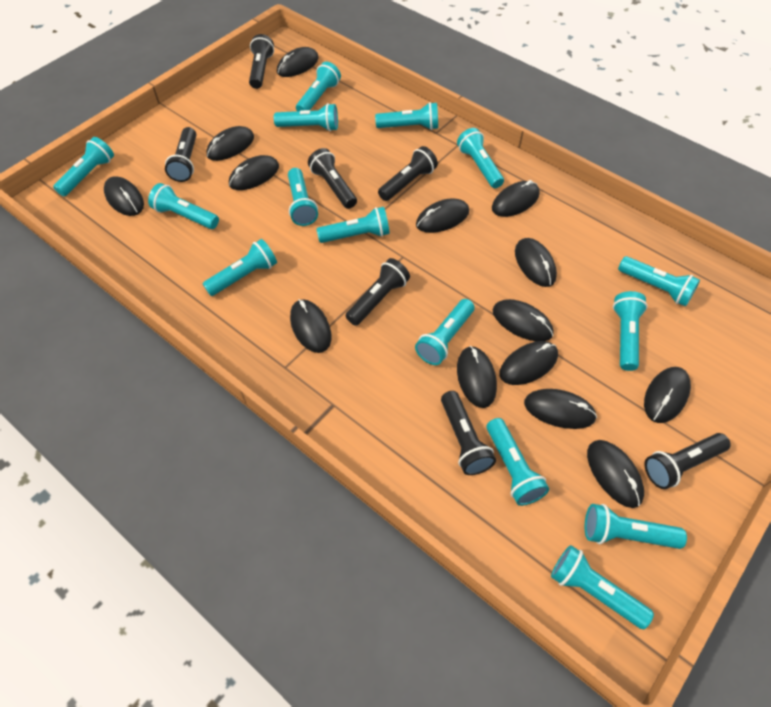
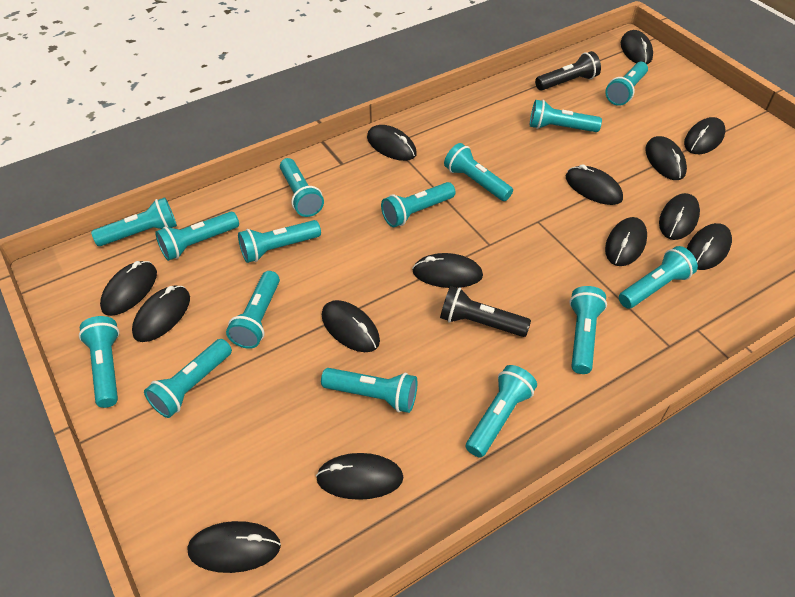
black flashlight: 7 -> 2

